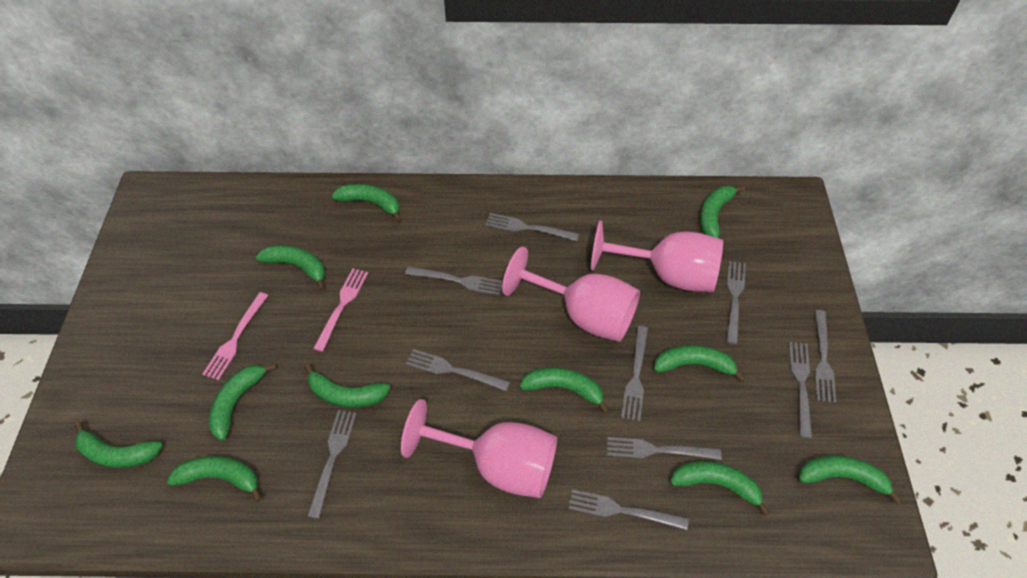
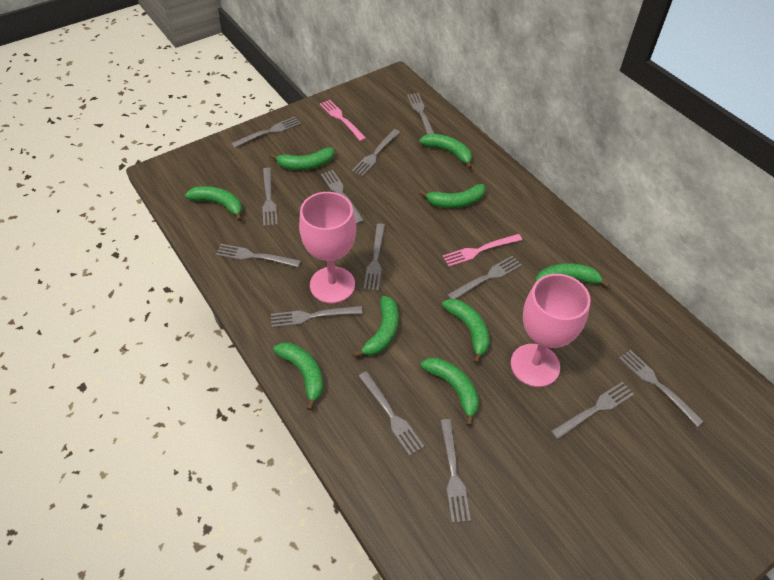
green banana: 11 -> 9
grey fork: 10 -> 13
pink goblet: 3 -> 2

